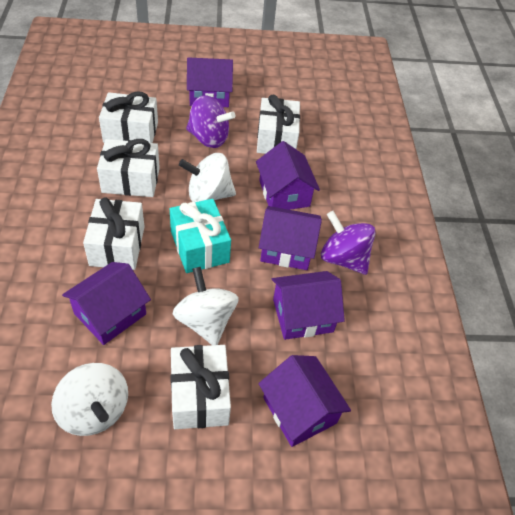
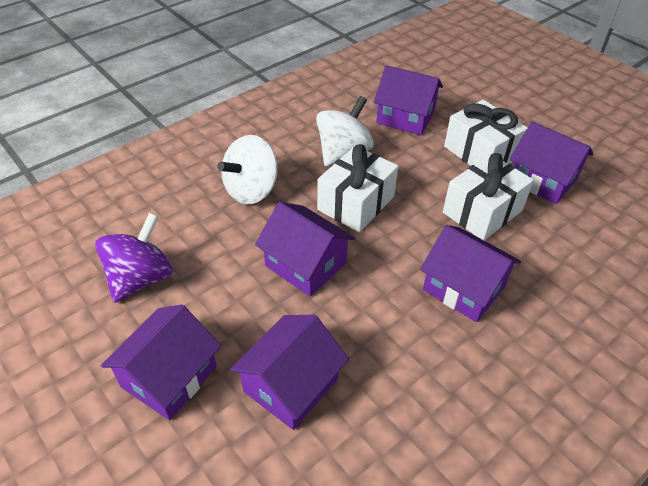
purple spinning top: 2 -> 1
turquoise gift: 1 -> 0
white gift: 5 -> 3
white spinning top: 3 -> 2

